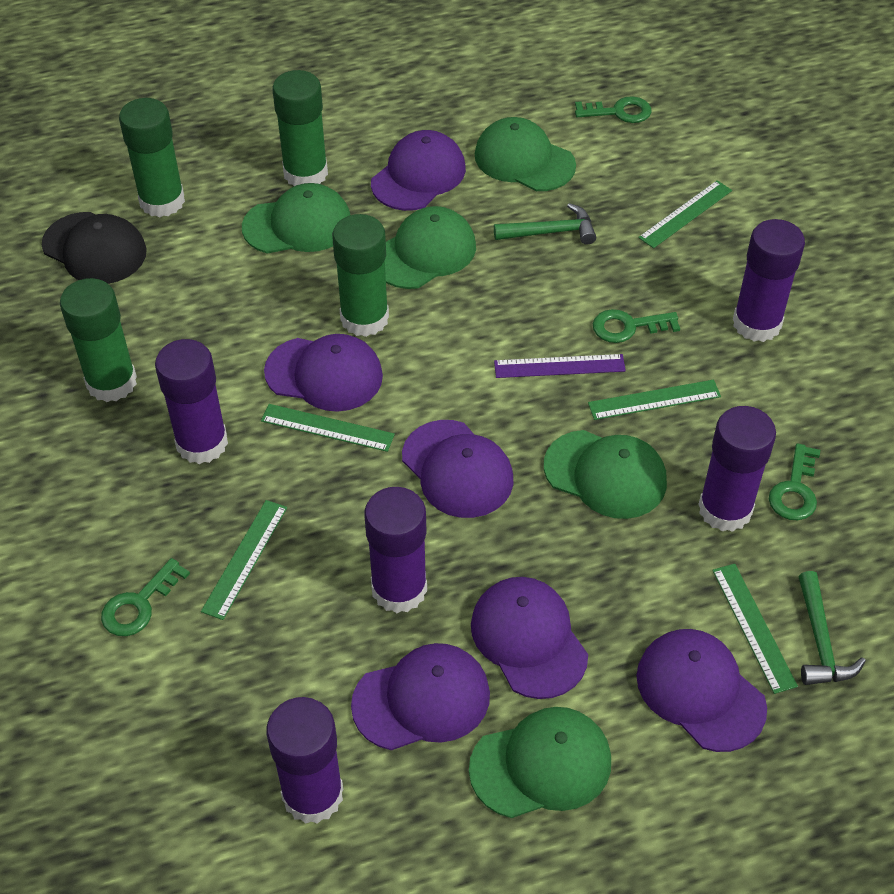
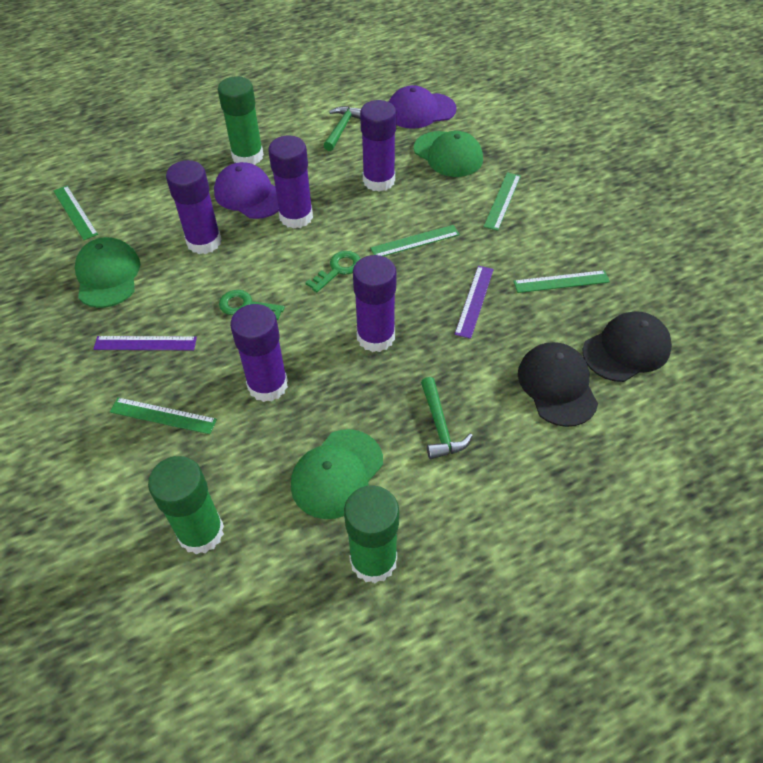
black cap: 1 -> 2
green cap: 5 -> 3
green glue stick: 4 -> 3
green key: 4 -> 2
purple cap: 6 -> 2
purple ruler: 1 -> 2

